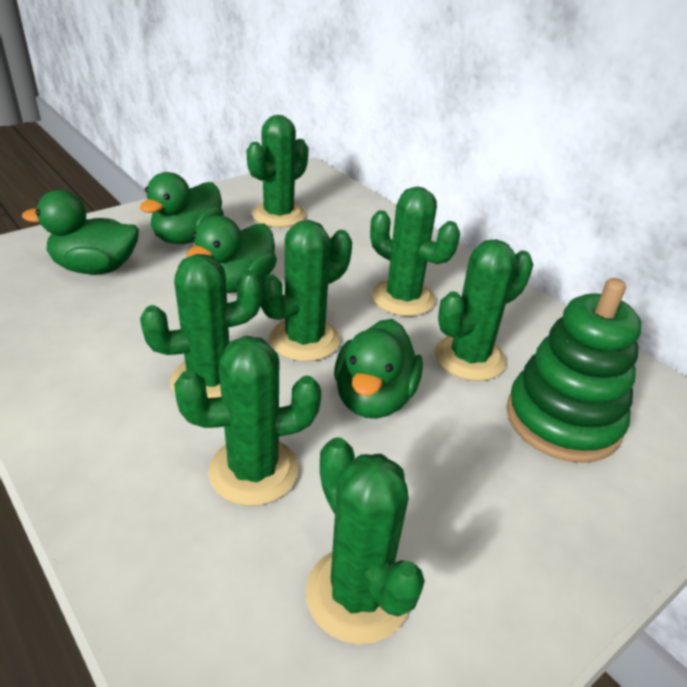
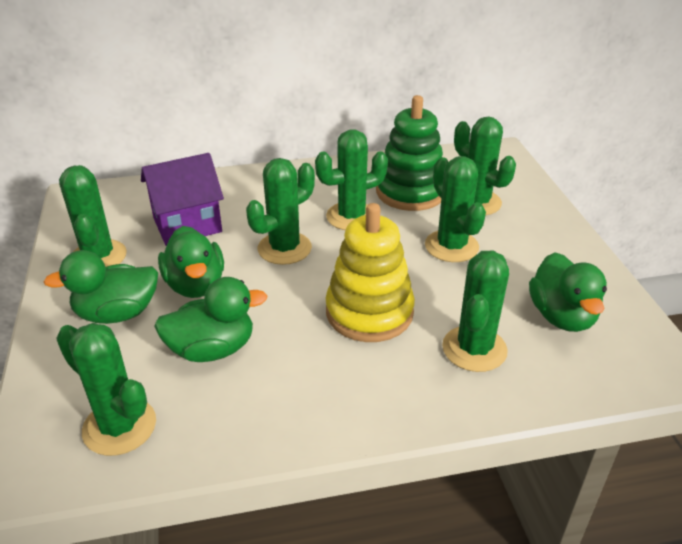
purple house: 0 -> 1
yellow stacking toy: 0 -> 1

